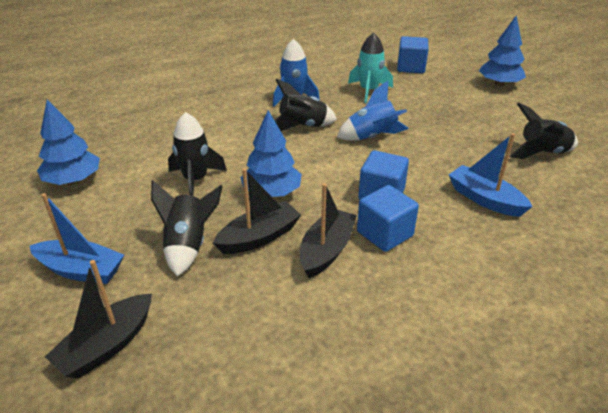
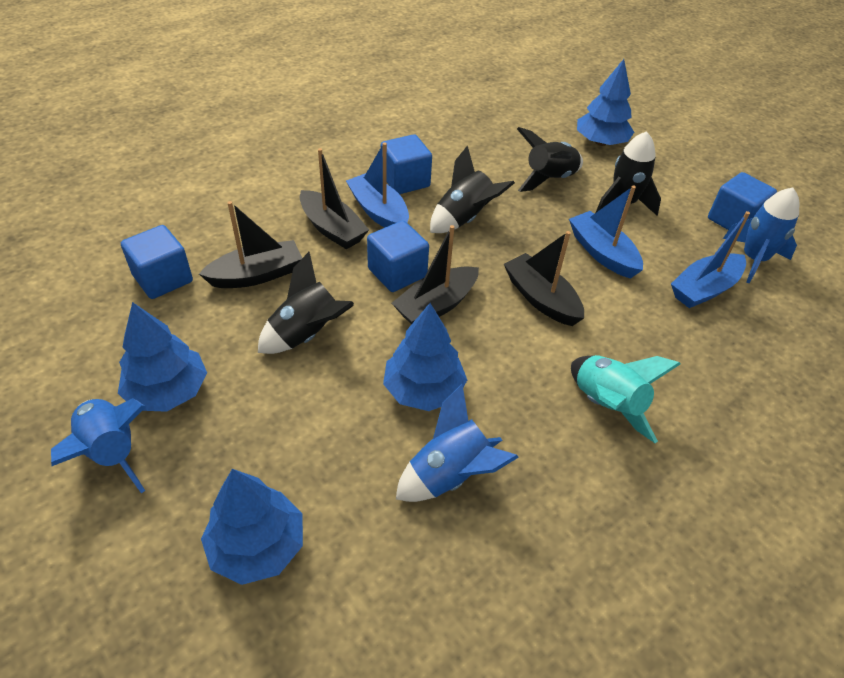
black boat: 3 -> 4
blue boat: 2 -> 3
blue cube: 3 -> 4
blue rocket: 2 -> 3
blue tree: 3 -> 4

